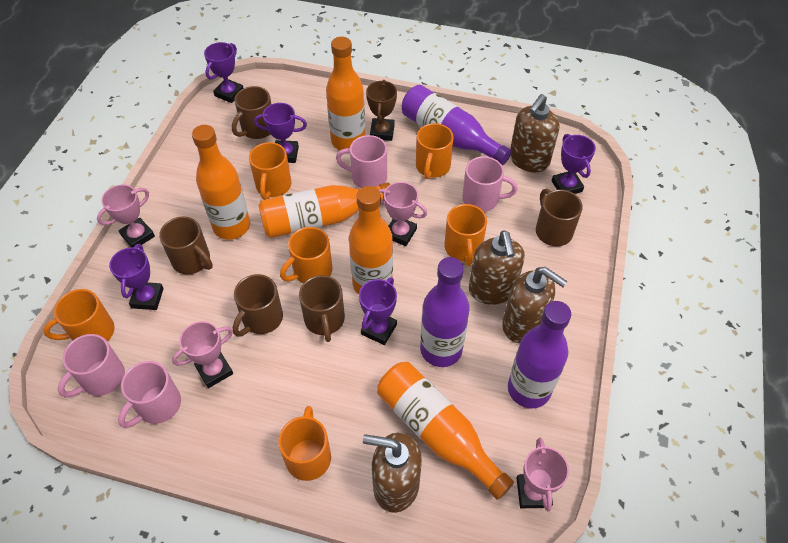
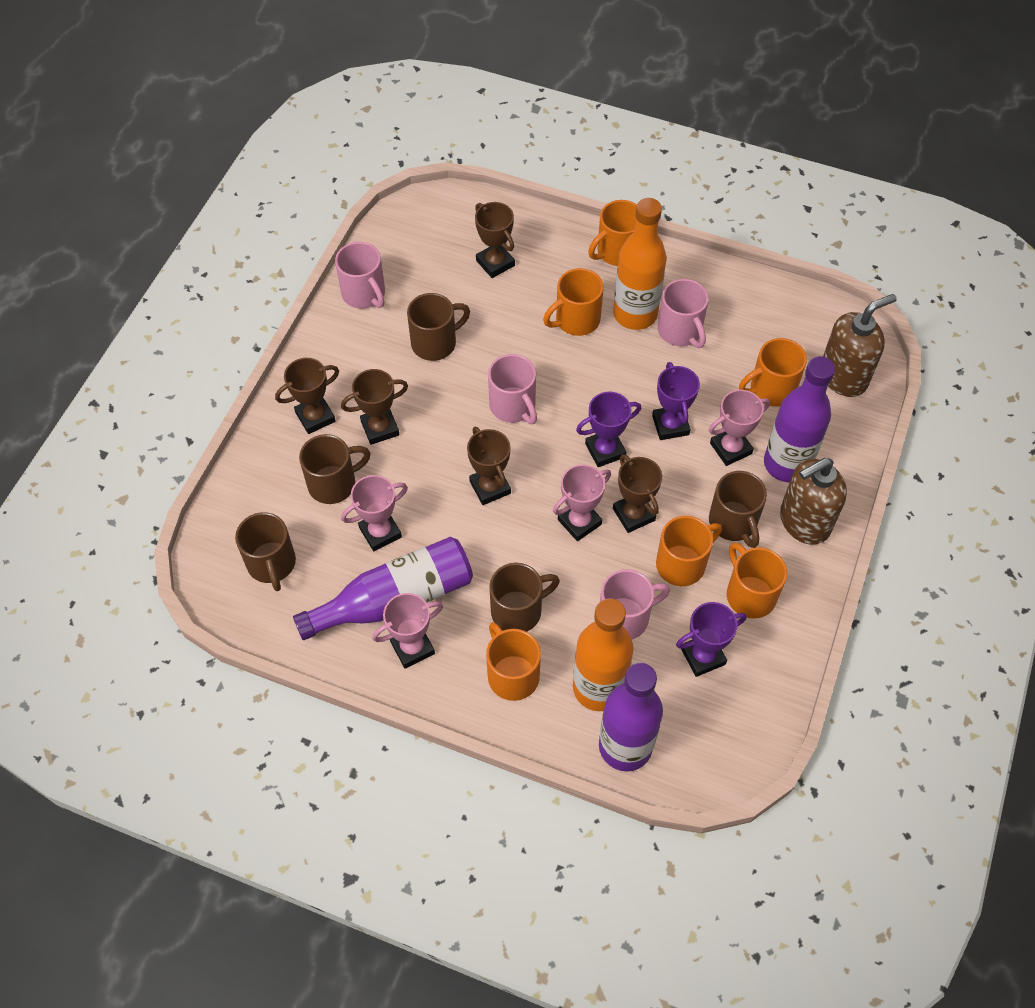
brown soap dispenser: 4 -> 2
brown trophy: 1 -> 5
orange bottle: 5 -> 2
purple trophy: 5 -> 3

